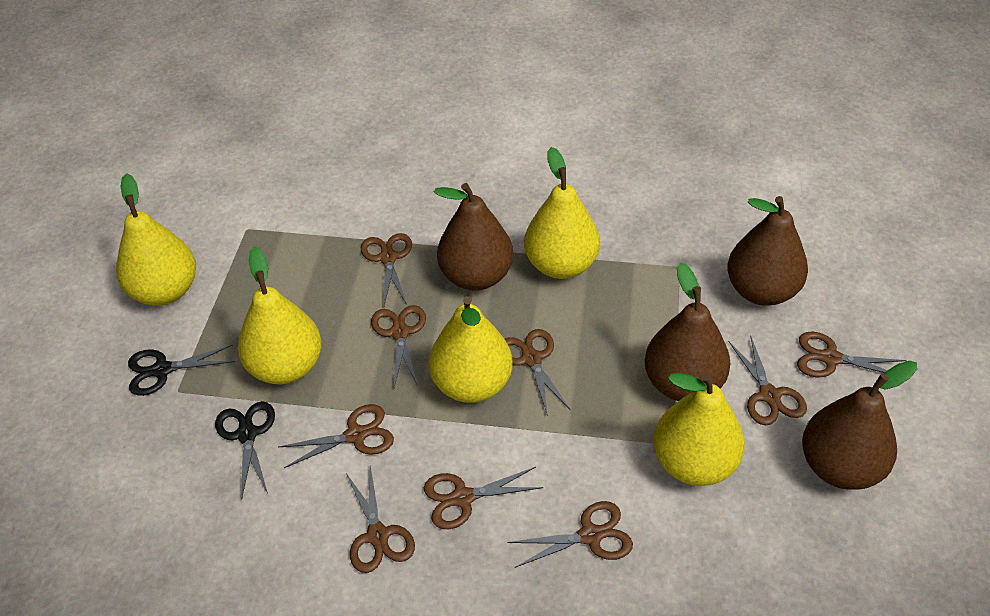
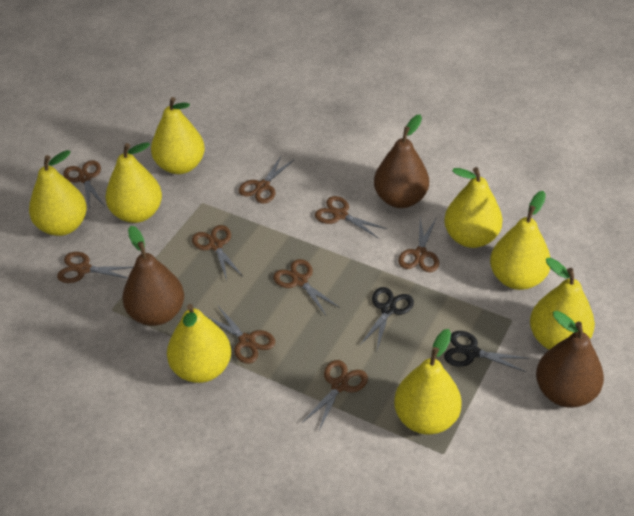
brown pear: 4 -> 3
yellow pear: 5 -> 8

